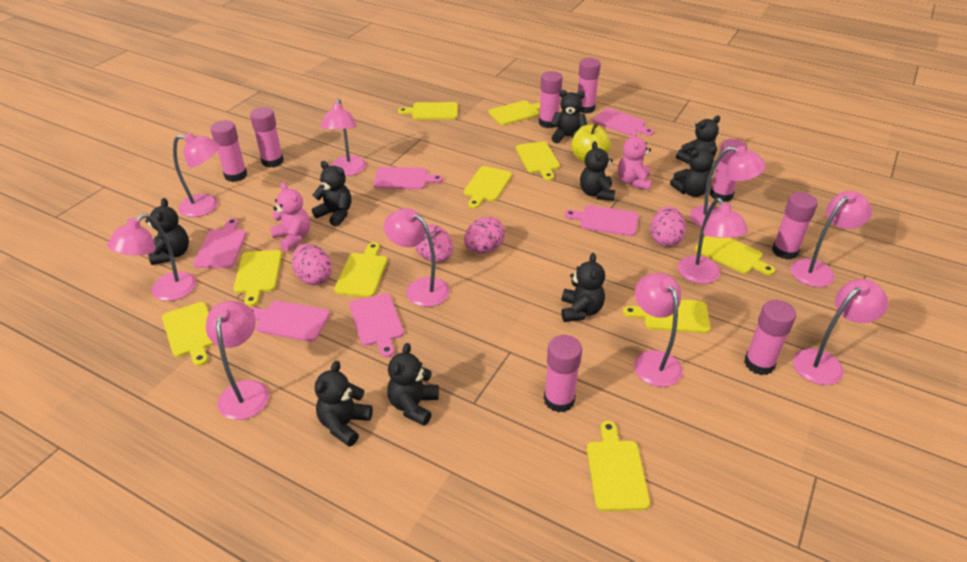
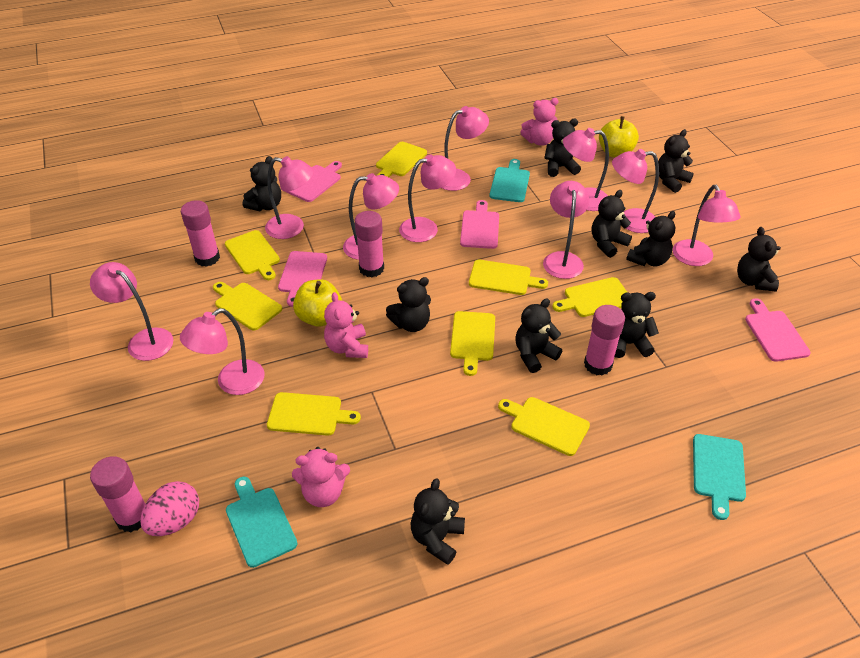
black teddy bear: 9 -> 10
pink cutting board: 6 -> 4
pink egg: 4 -> 1
pink glue stick: 8 -> 4
pink teddy bear: 2 -> 3
turquoise cutting board: 0 -> 3
yellow apple: 1 -> 2
yellow cutting board: 10 -> 8

